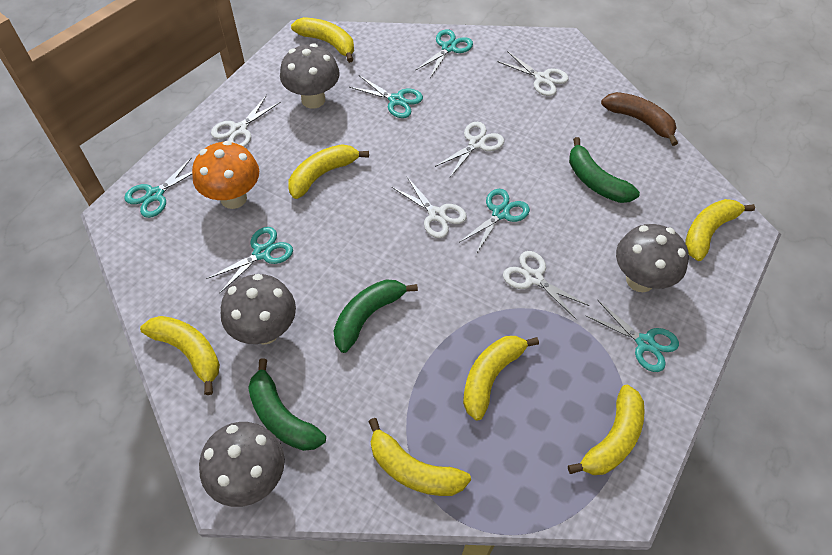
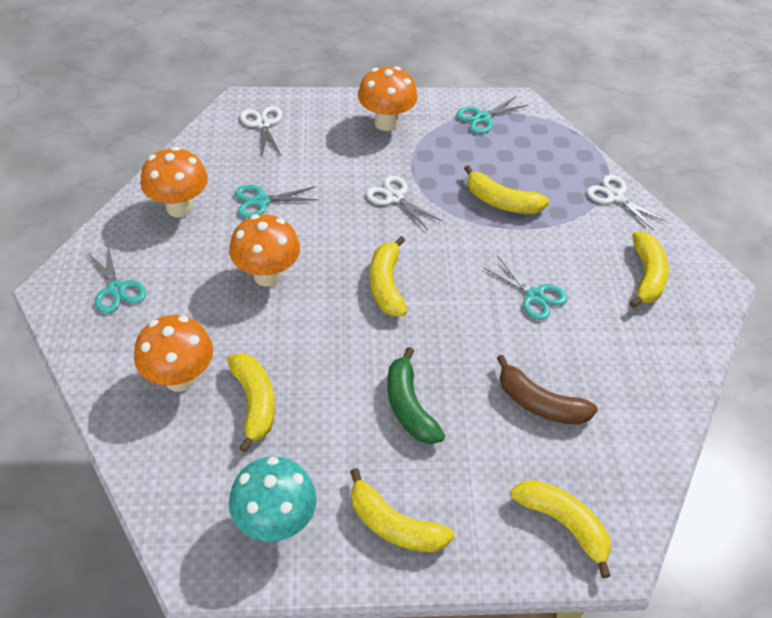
green banana: 3 -> 1
grey mushroom: 4 -> 0
orange mushroom: 1 -> 4
turquoise mushroom: 0 -> 1
turquoise scissors: 6 -> 4
white scissors: 5 -> 3
yellow banana: 7 -> 6

